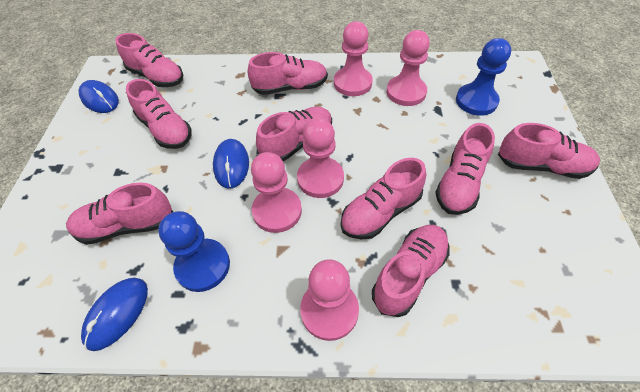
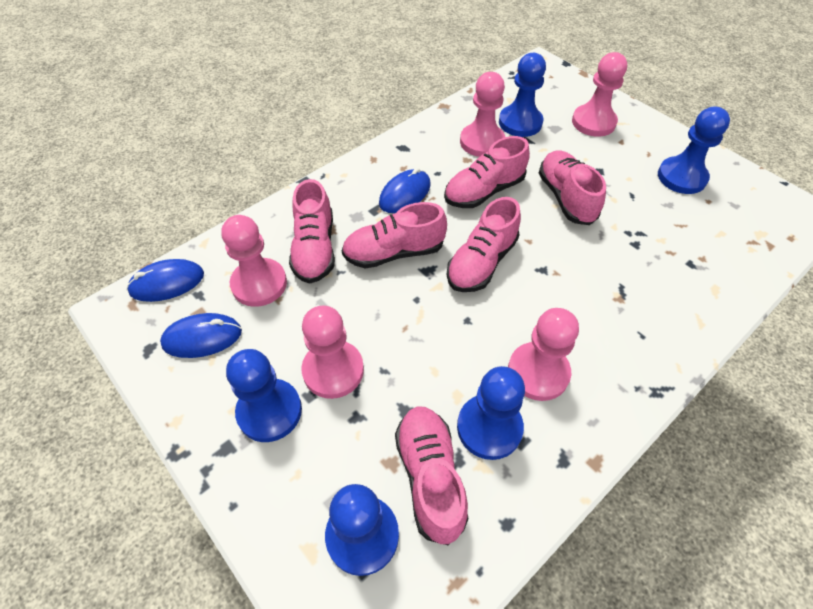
blue pawn: 2 -> 5
pink shoe: 9 -> 6

